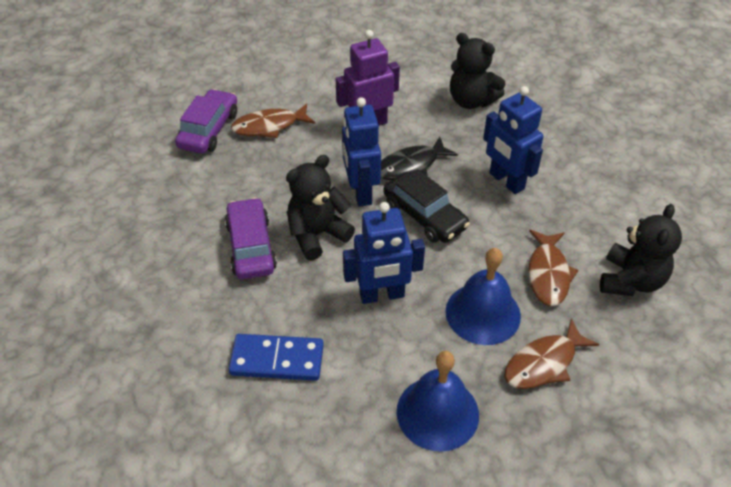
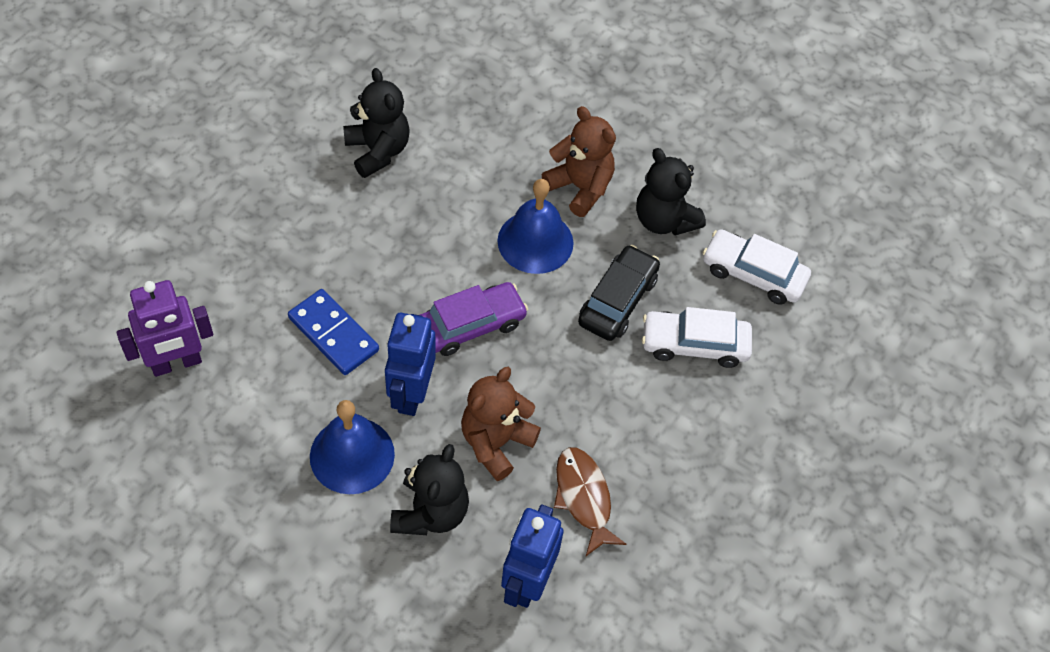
black fish: 1 -> 0
blue robot: 3 -> 2
brown fish: 3 -> 1
brown teddy bear: 0 -> 2
purple car: 2 -> 1
white car: 0 -> 2

